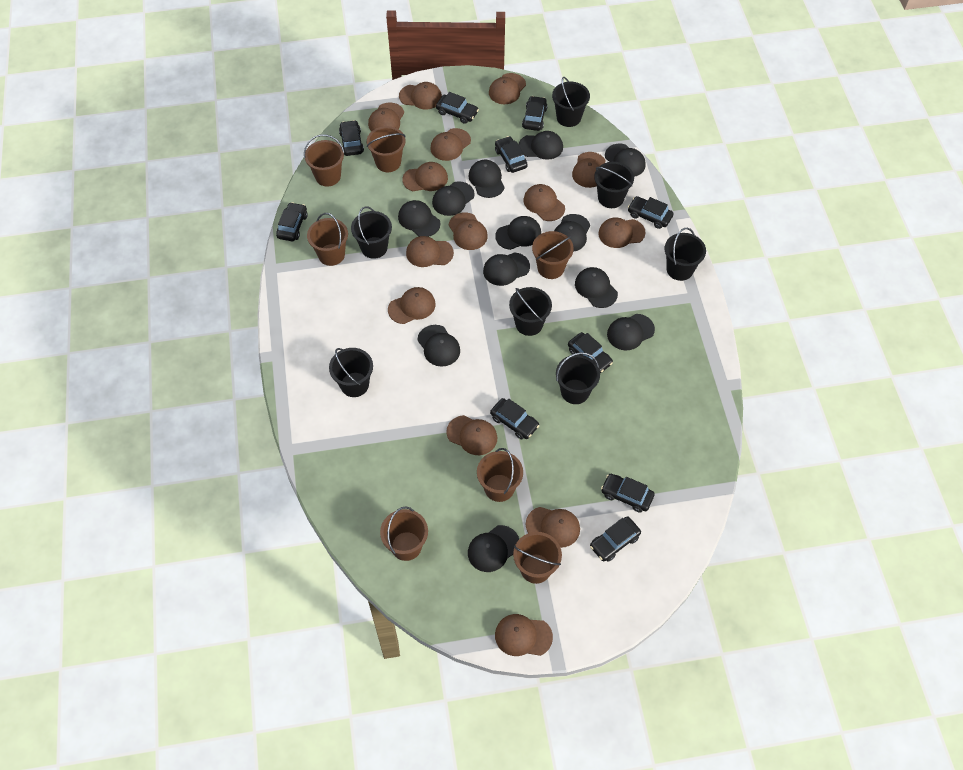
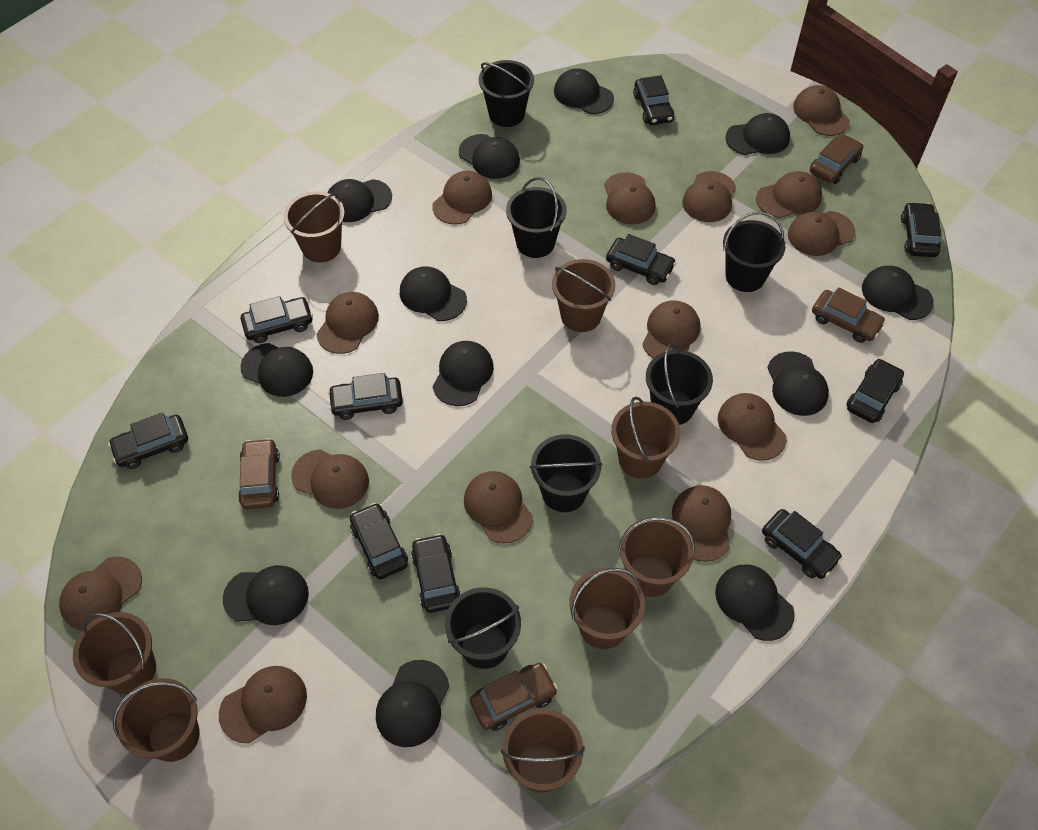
black bucket: 7 -> 6
brown bucket: 7 -> 8
brown car: 0 -> 4

